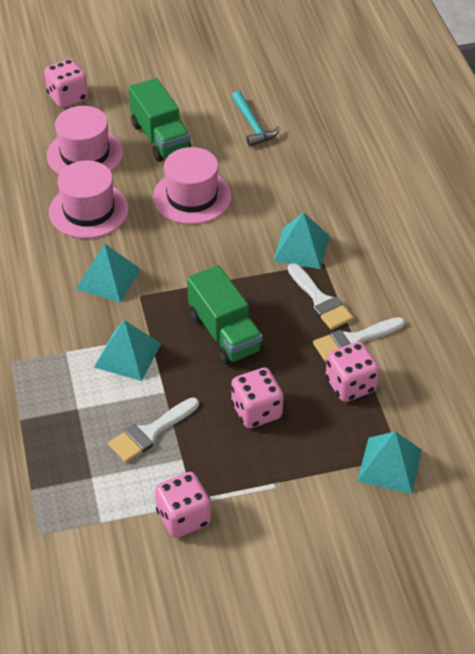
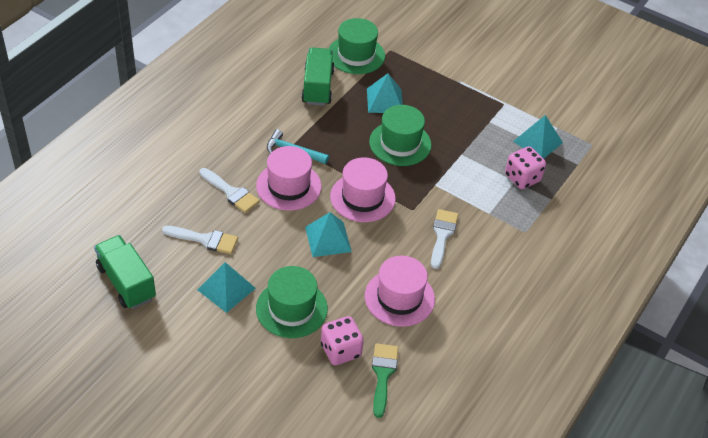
green brush: 0 -> 1
green hat: 0 -> 3
pink dice: 4 -> 2

